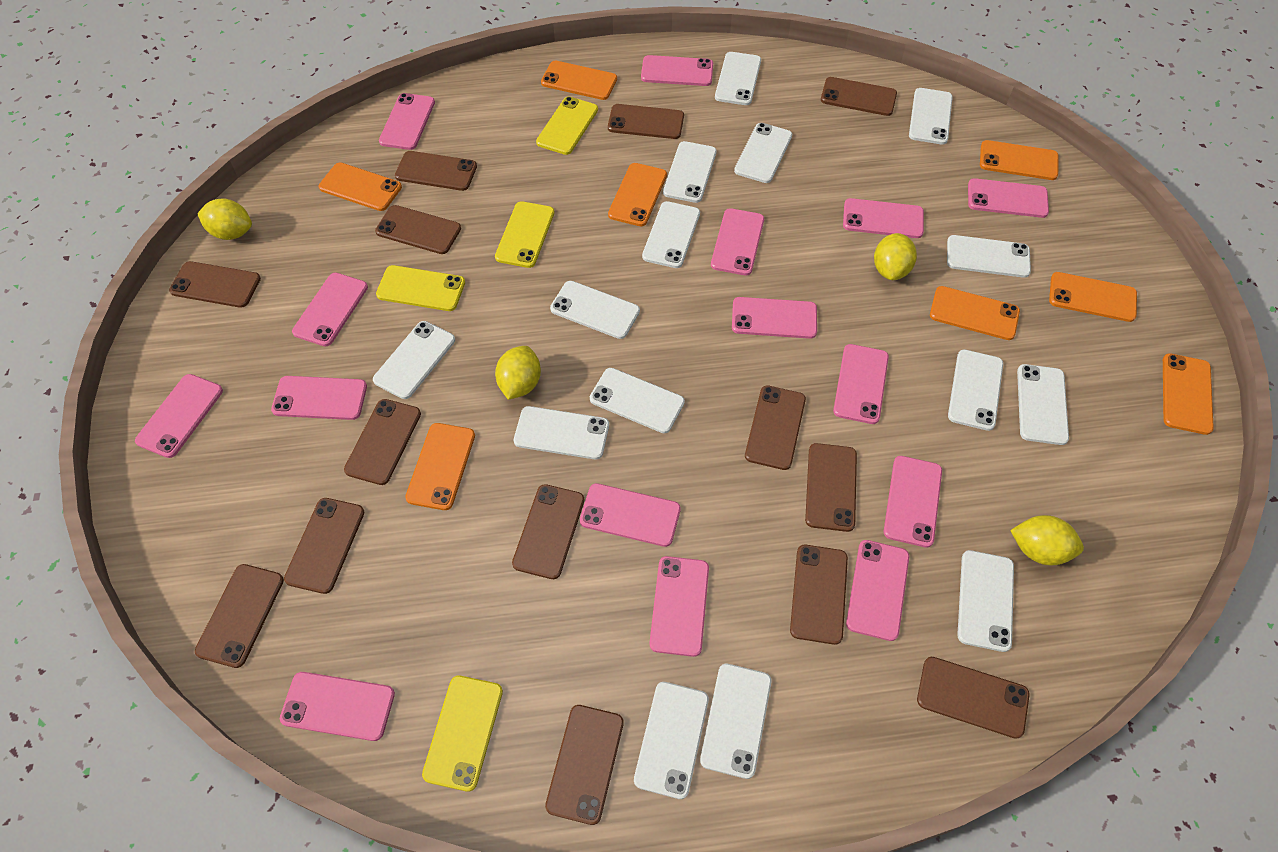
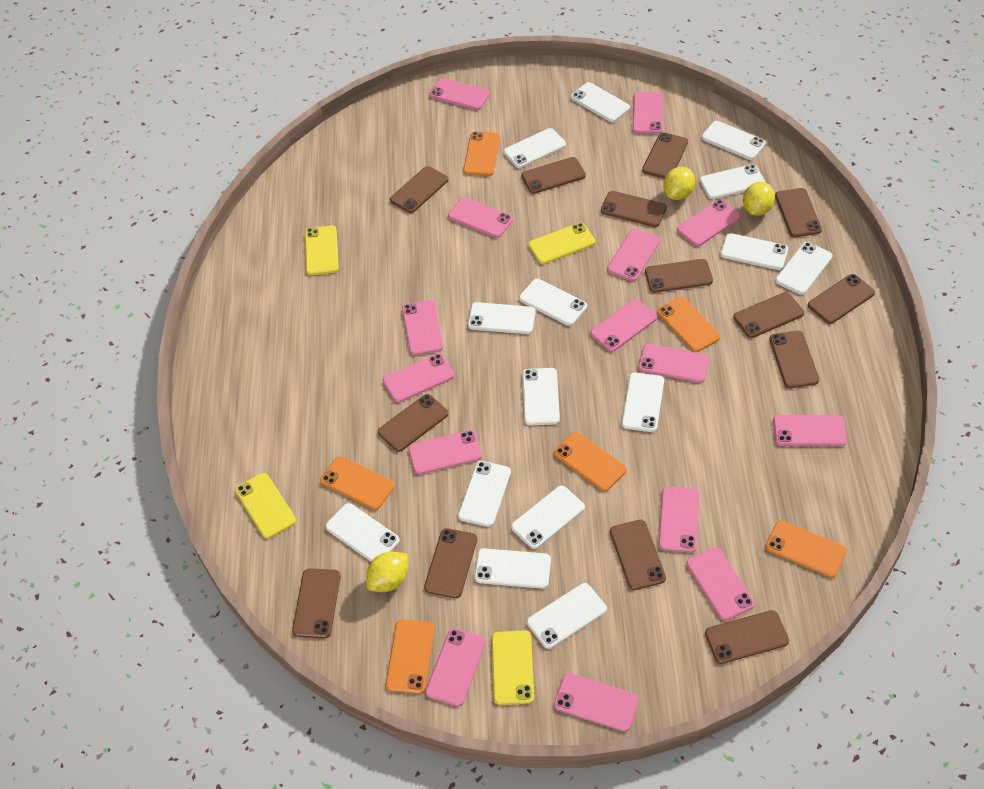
orange phone: 8 -> 6
yellow lemon: 4 -> 3

